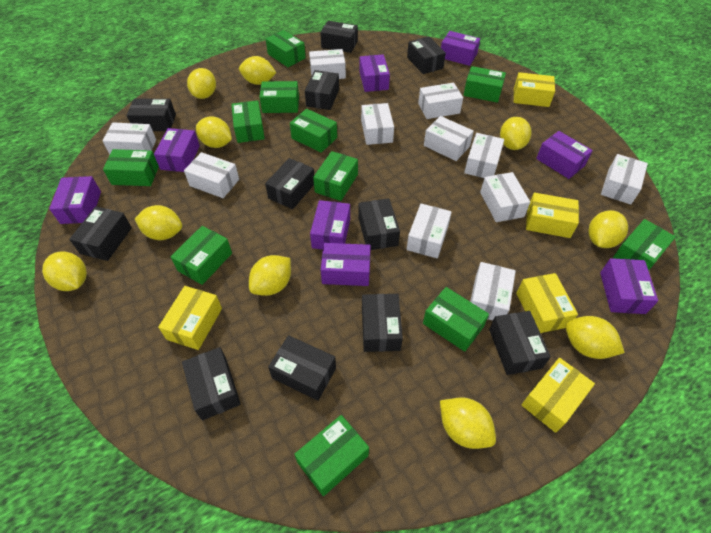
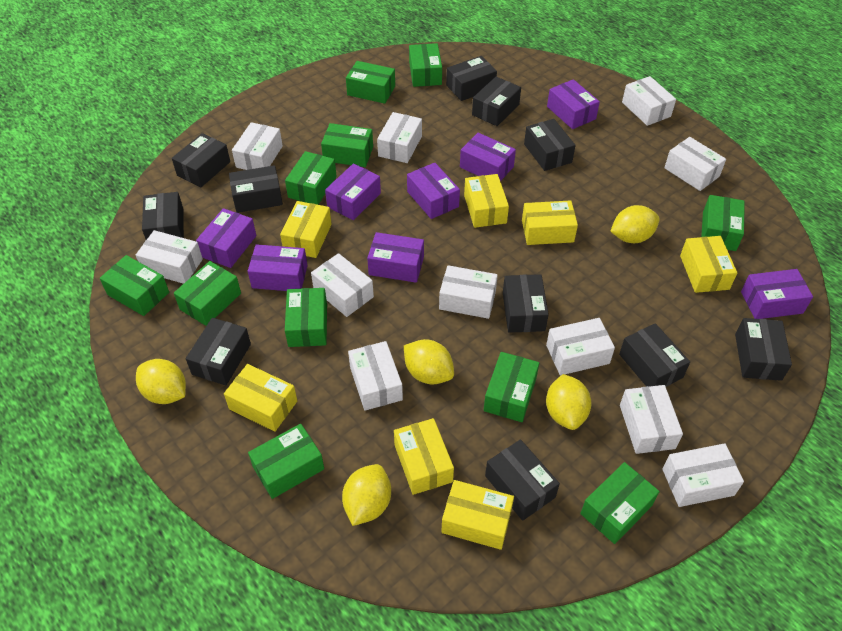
yellow box: 5 -> 7
yellow lemon: 10 -> 5

